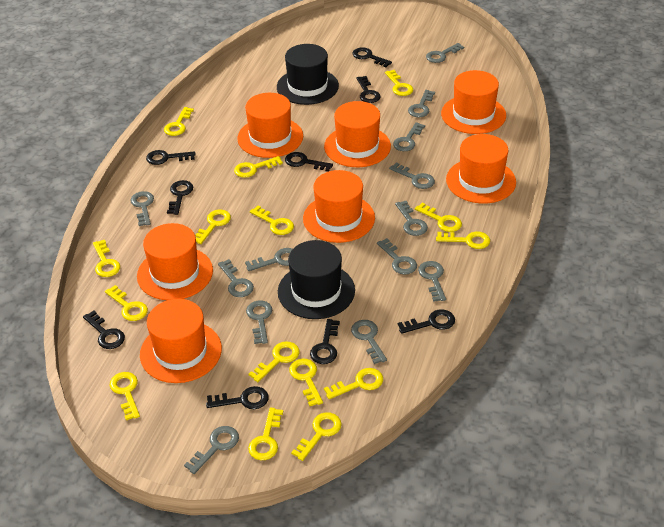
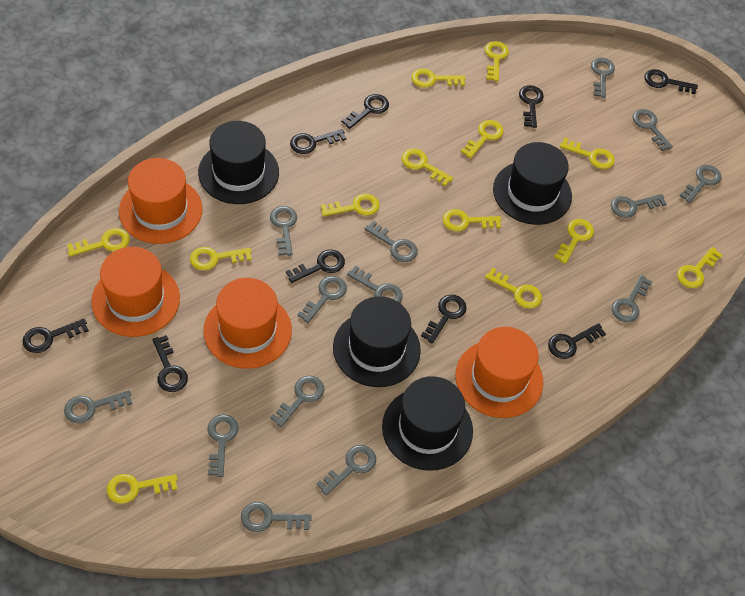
black hat: 2 -> 4
grey key: 13 -> 14
orange hat: 7 -> 4
yellow key: 15 -> 13

